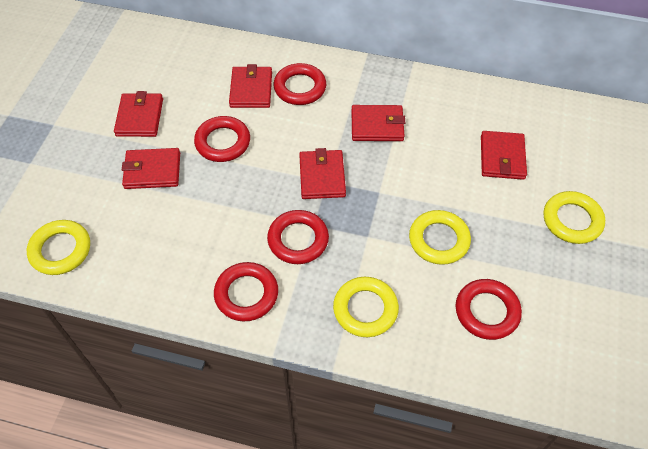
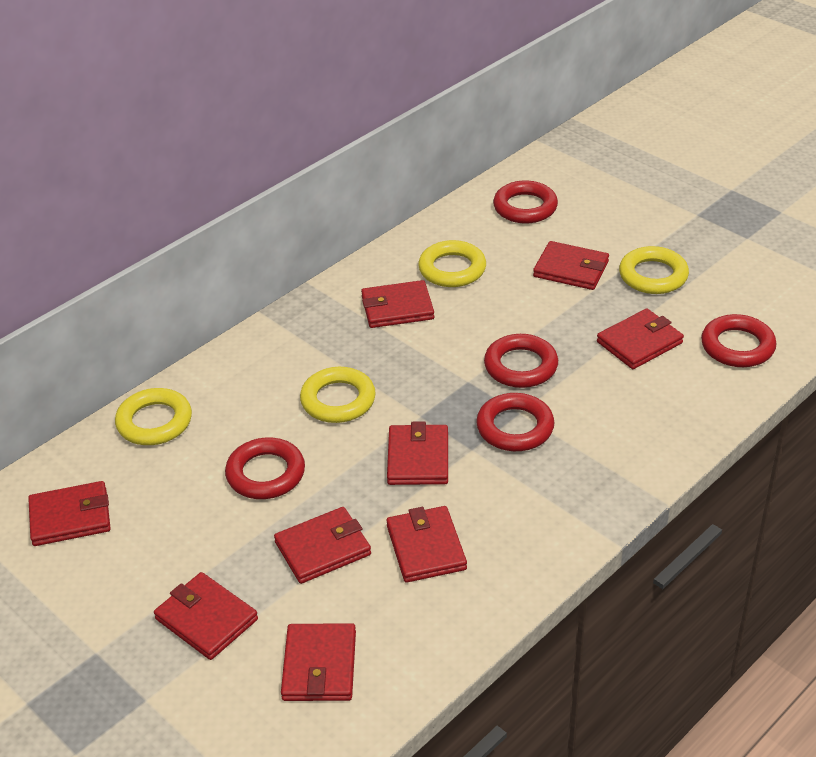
red wallet: 6 -> 9

